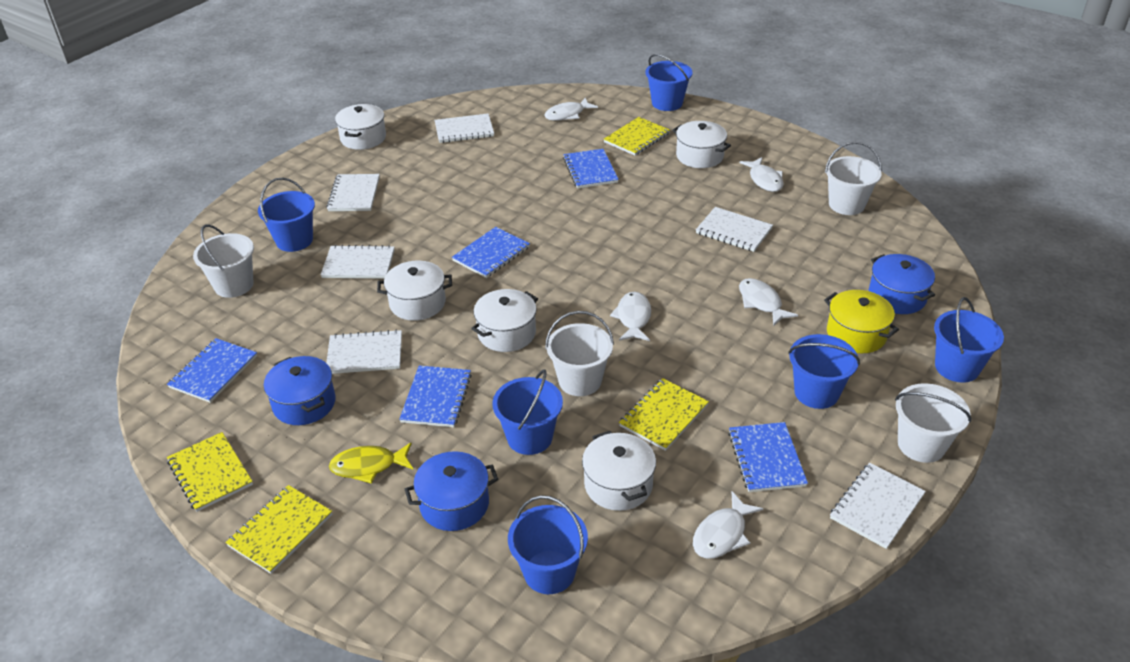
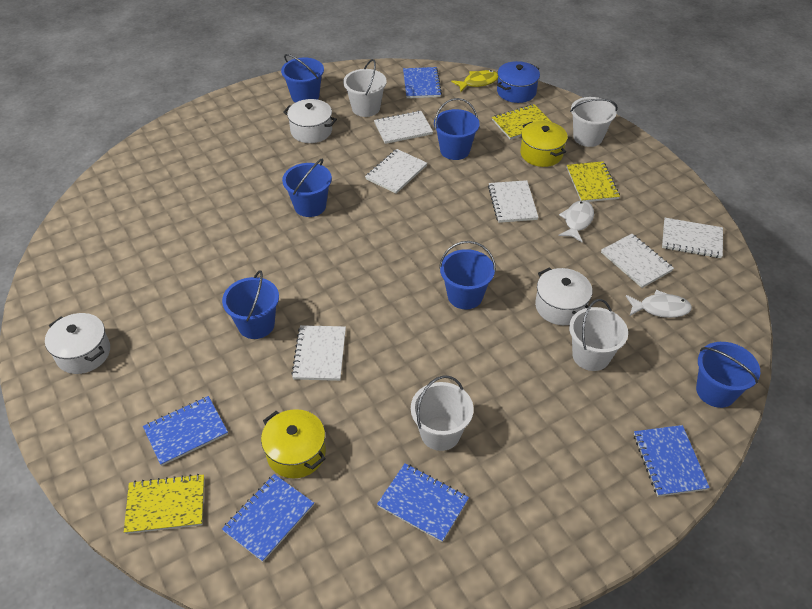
blue pot: 3 -> 1
white fish: 5 -> 2
white pot: 5 -> 3
yellow notebook: 4 -> 3
yellow pot: 1 -> 2

